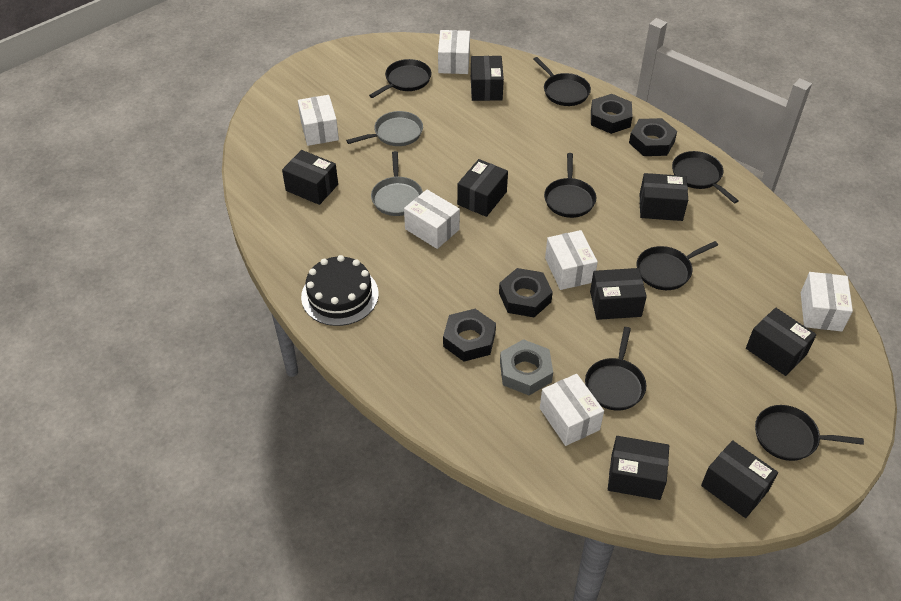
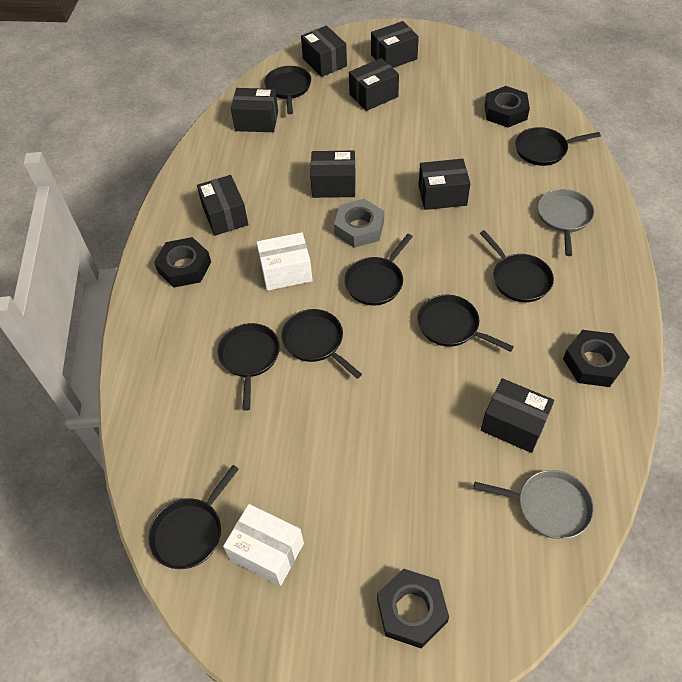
black cake: 1 -> 0
black pan: 7 -> 8
white box: 6 -> 2

